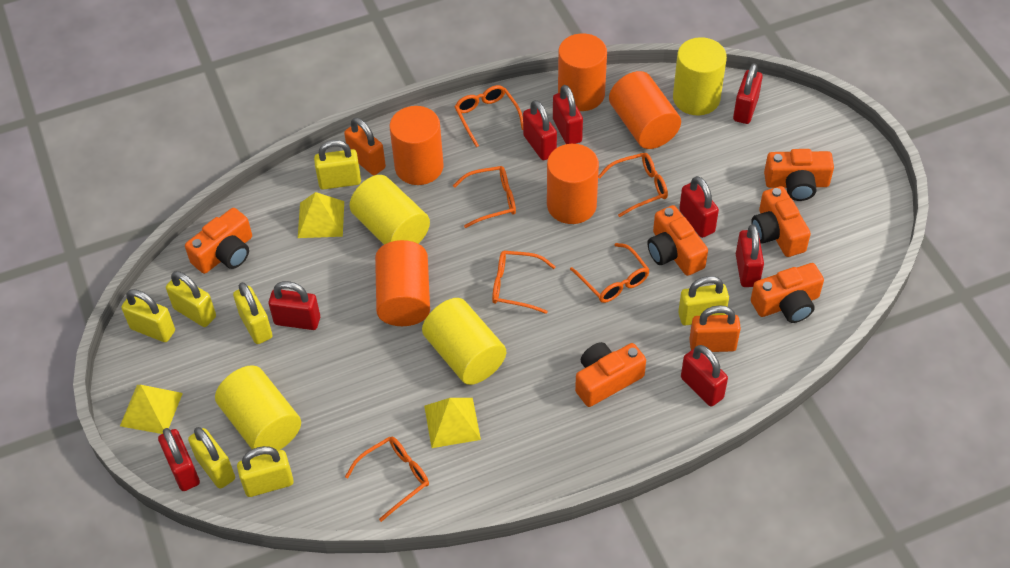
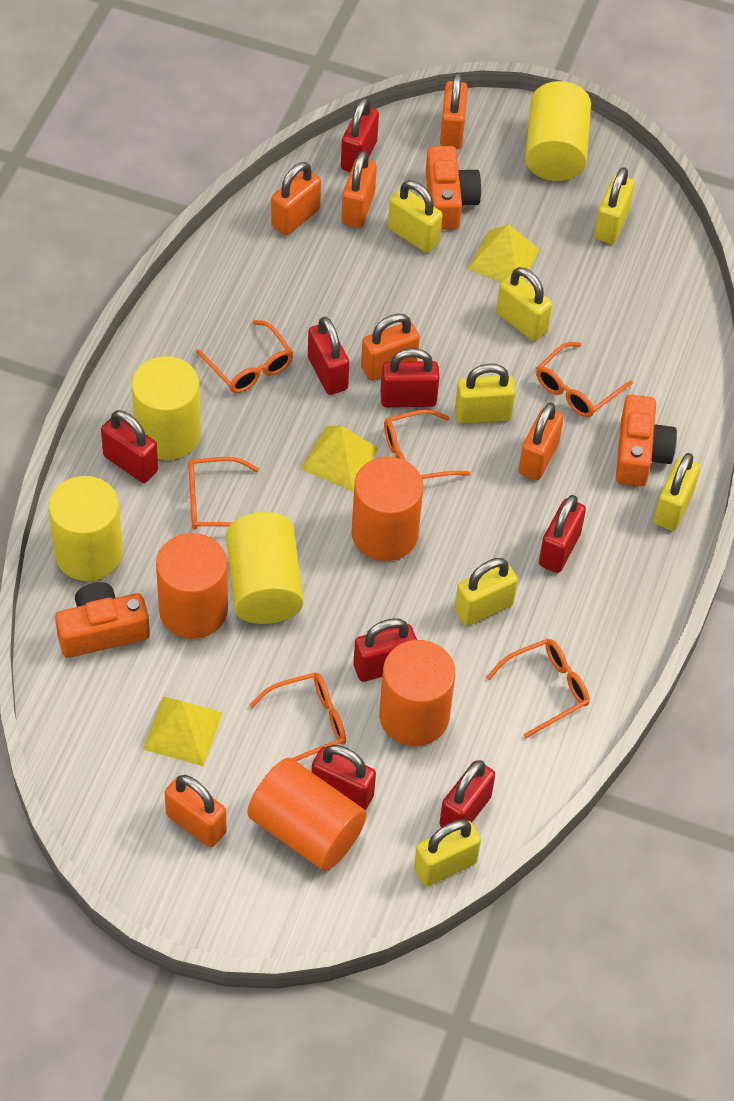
orange camera: 6 -> 3
orange cylinder: 5 -> 4
orange padlock: 2 -> 6

